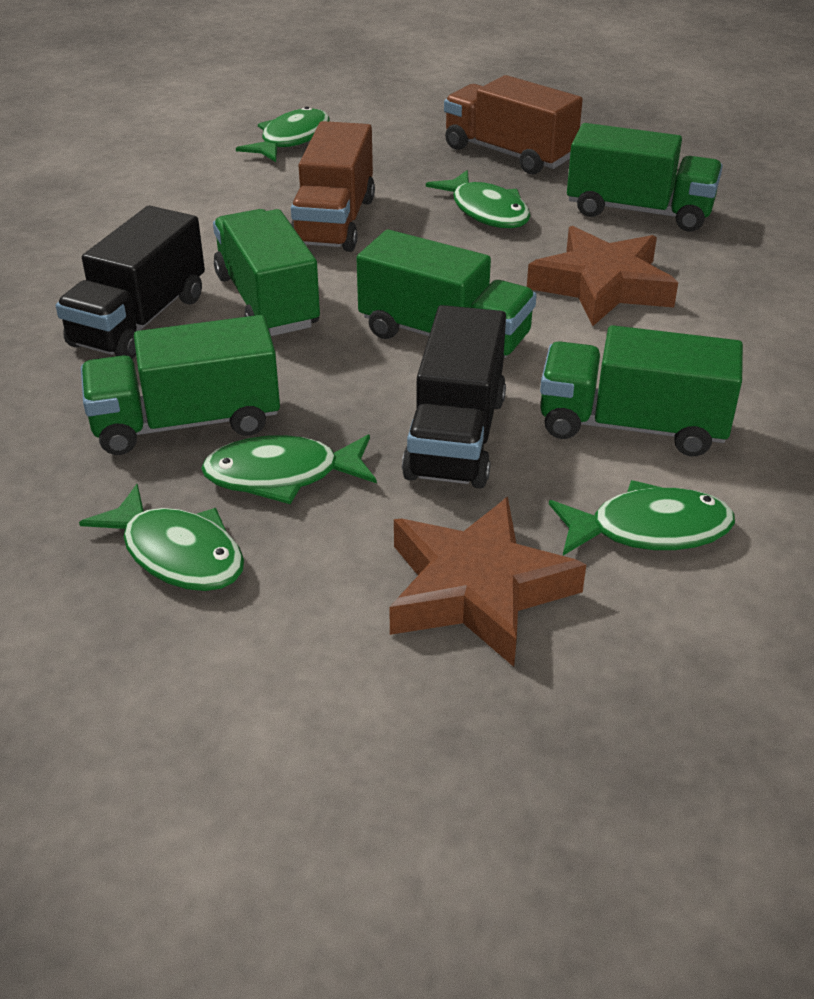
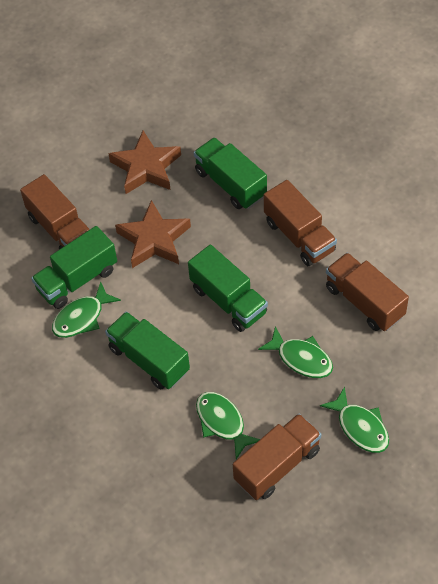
black truck: 2 -> 0
brown truck: 2 -> 4
green fish: 5 -> 4
green truck: 5 -> 4

